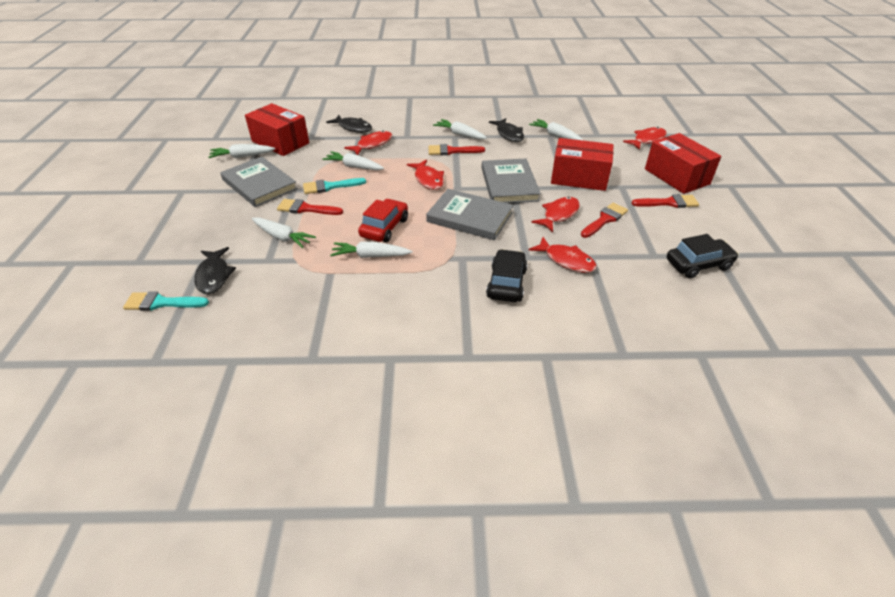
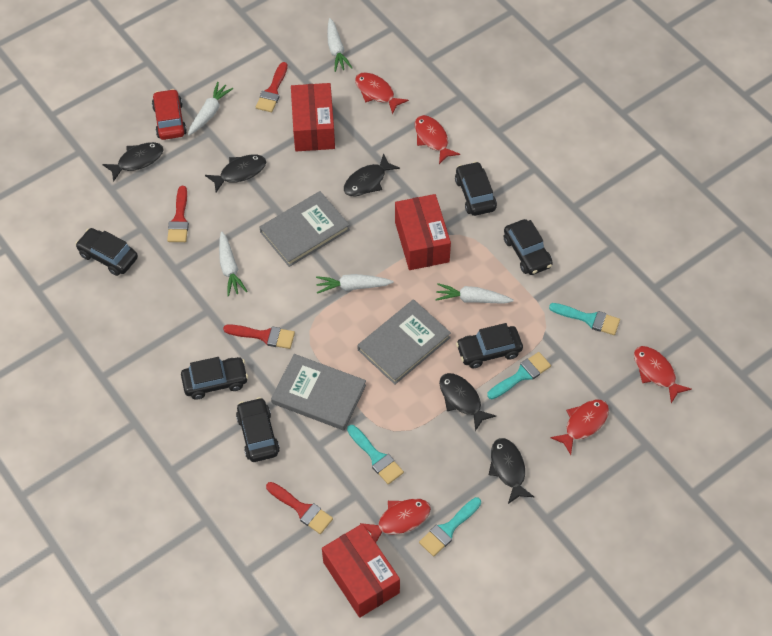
black car: 2 -> 6
black fish: 3 -> 5
turquoise brush: 2 -> 4
white carrot: 6 -> 5

